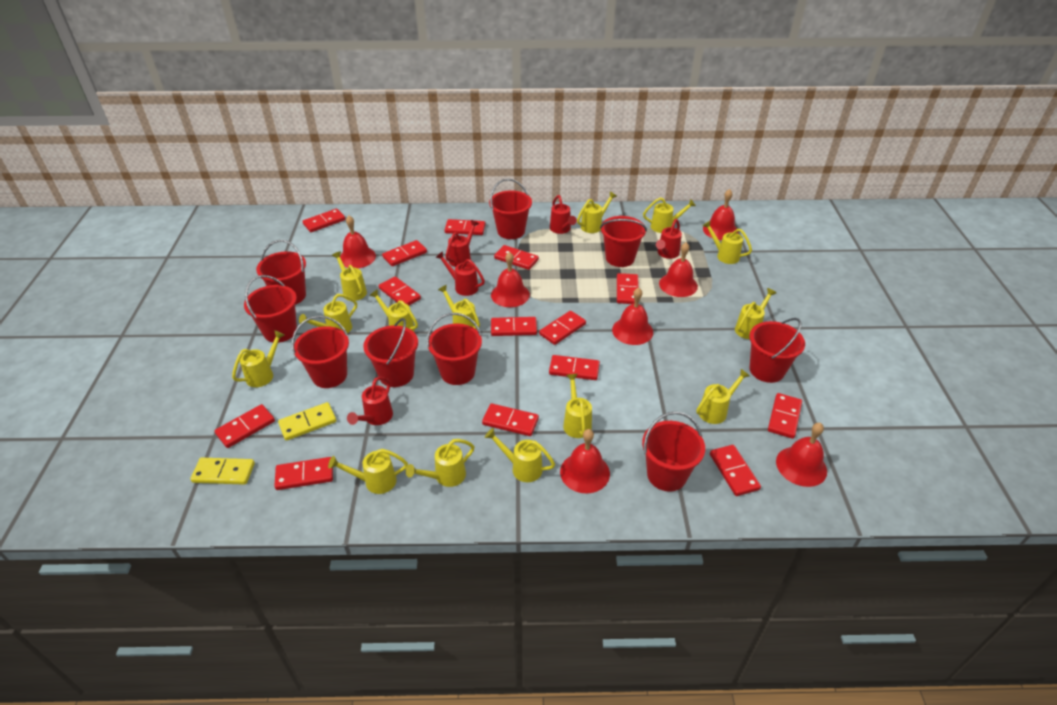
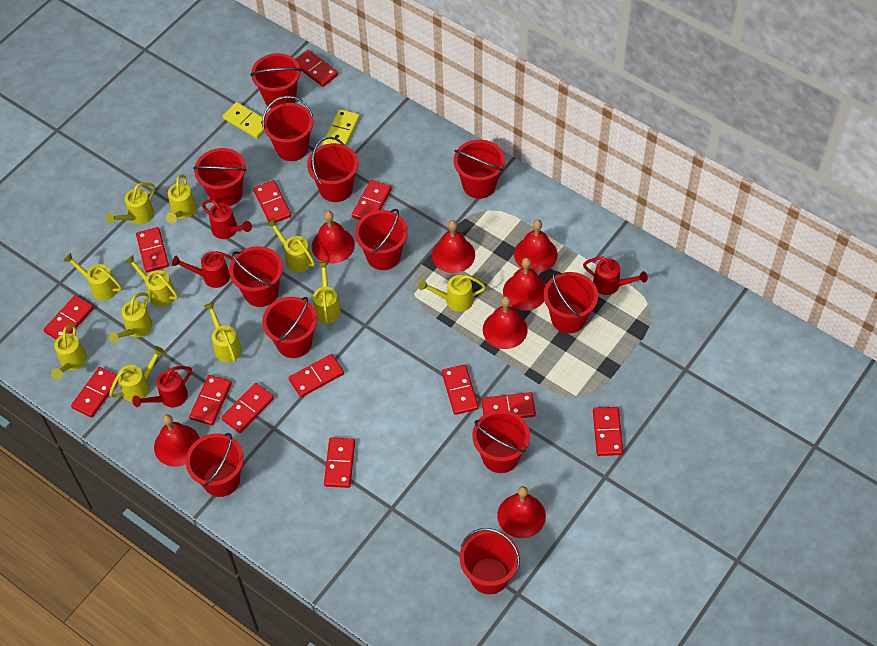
red bucket: 9 -> 12
red domino: 14 -> 13
red watering can: 5 -> 4
yellow watering can: 14 -> 11

